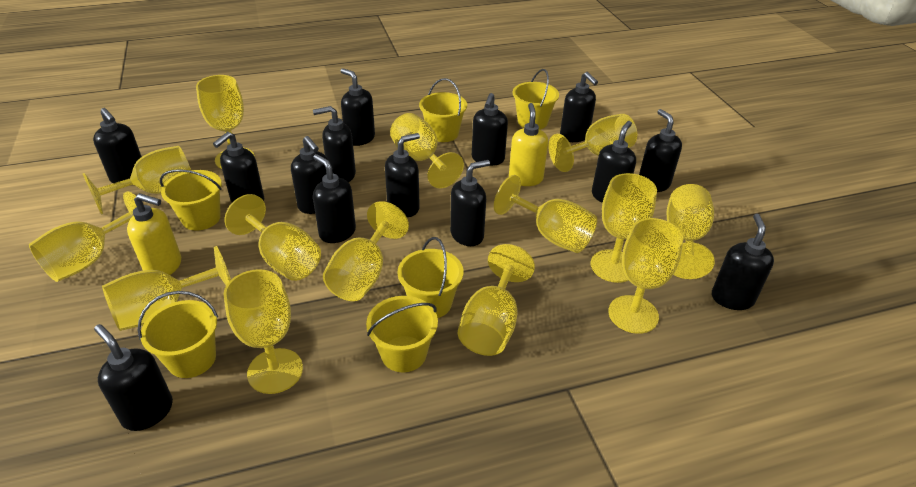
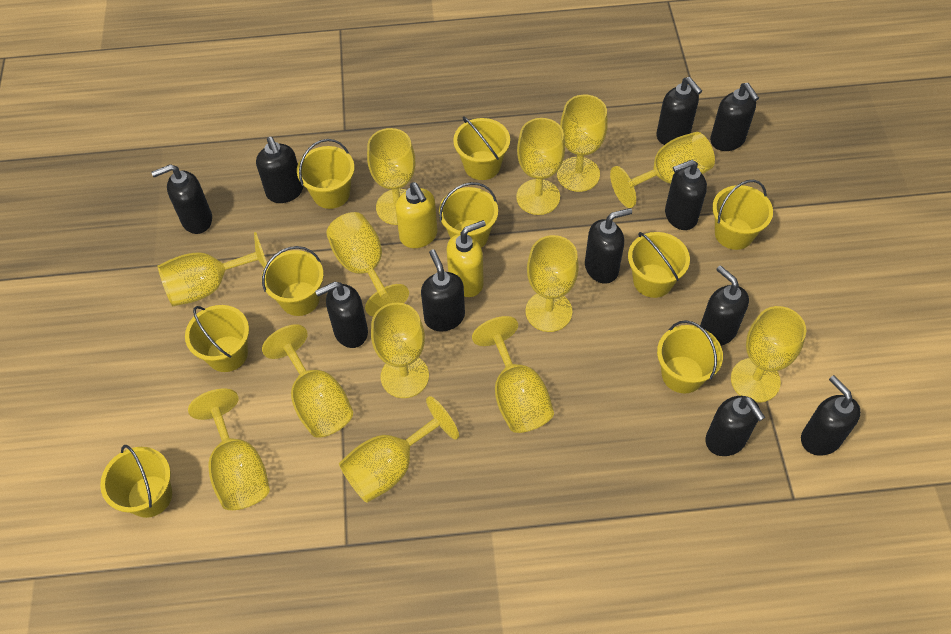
black soap dispenser: 14 -> 11
yellow bucket: 6 -> 9
yellow goblet: 14 -> 13

